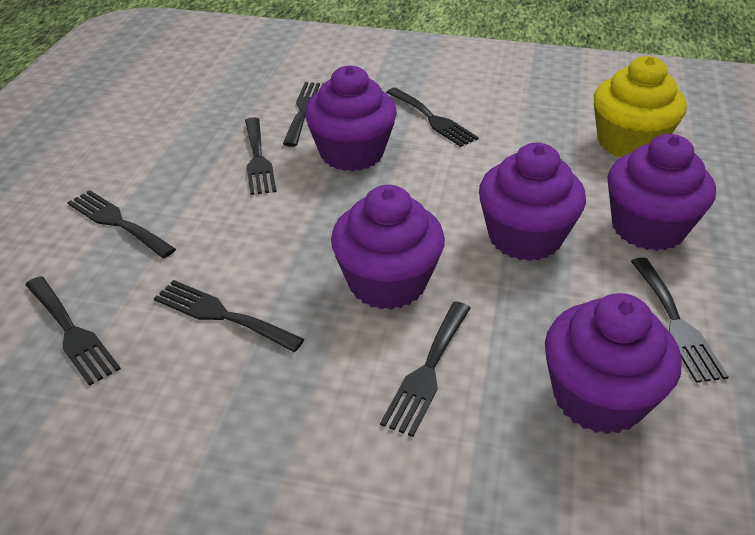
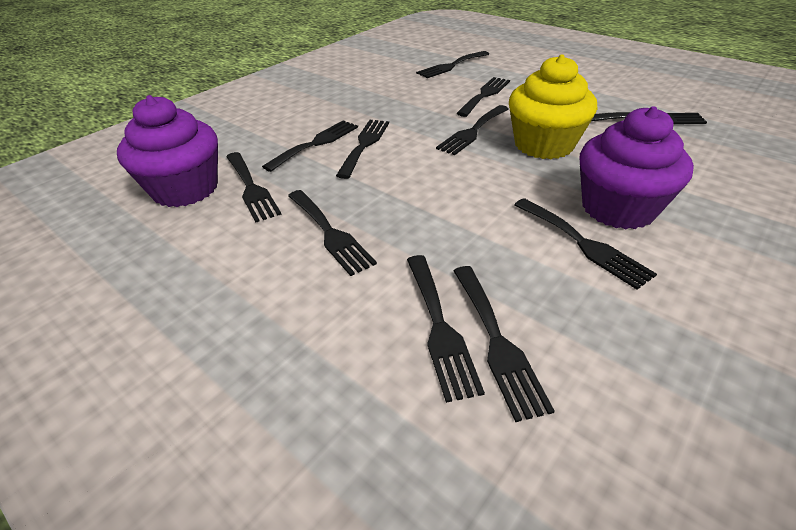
black fork: 8 -> 11
purple cupcake: 5 -> 2

